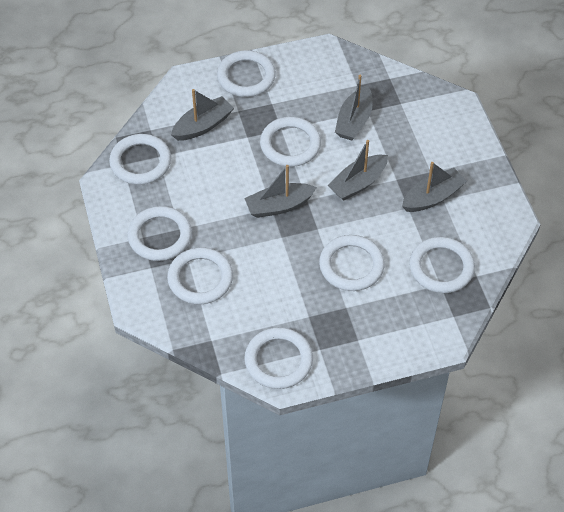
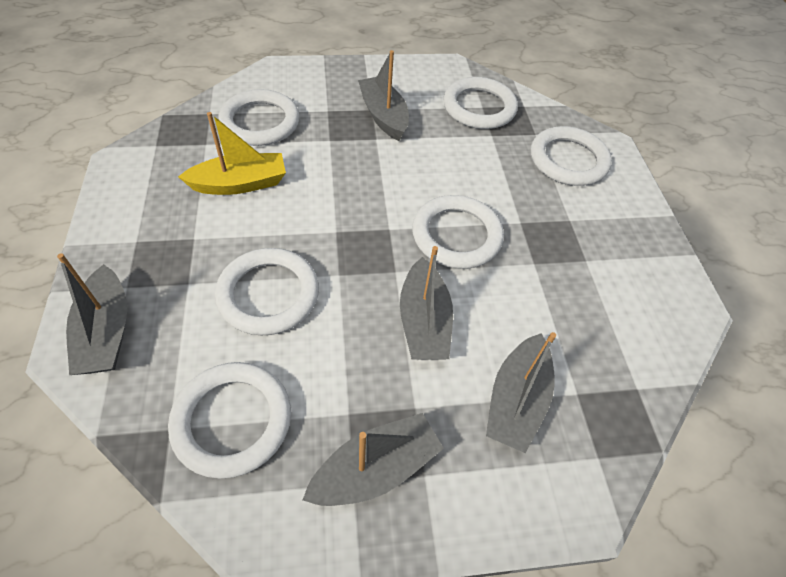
white ring: 8 -> 6
yellow boat: 0 -> 1

